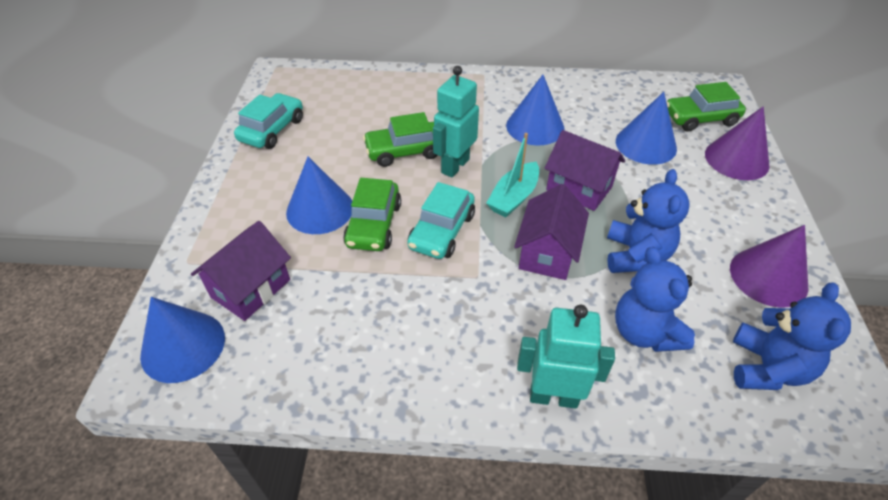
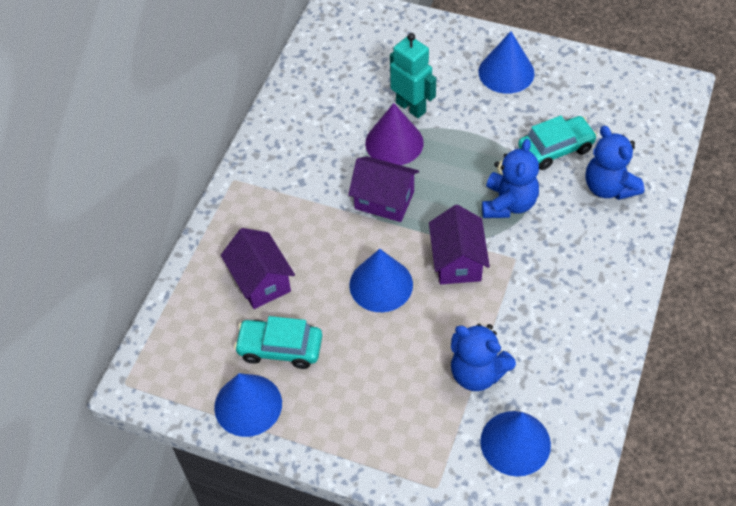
green car: 3 -> 0
purple cone: 2 -> 1
turquoise boat: 1 -> 0
turquoise robot: 2 -> 1

